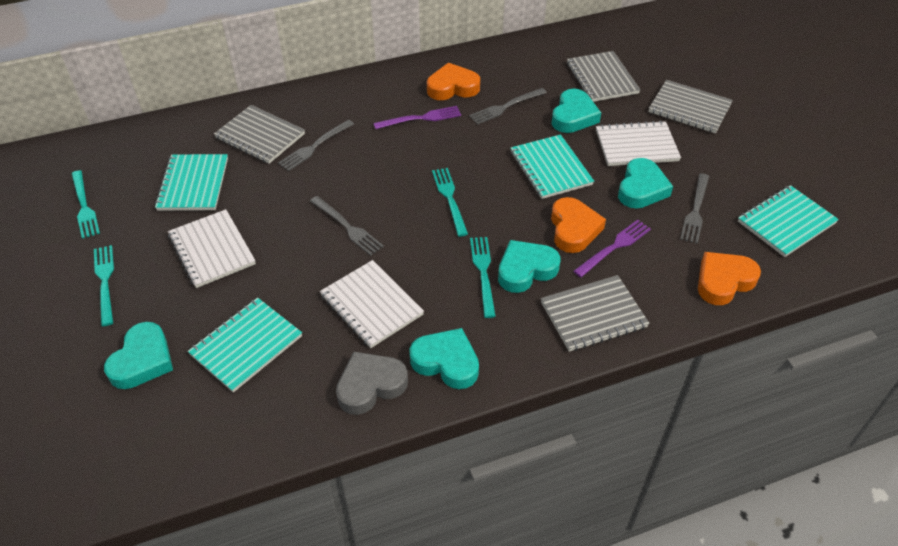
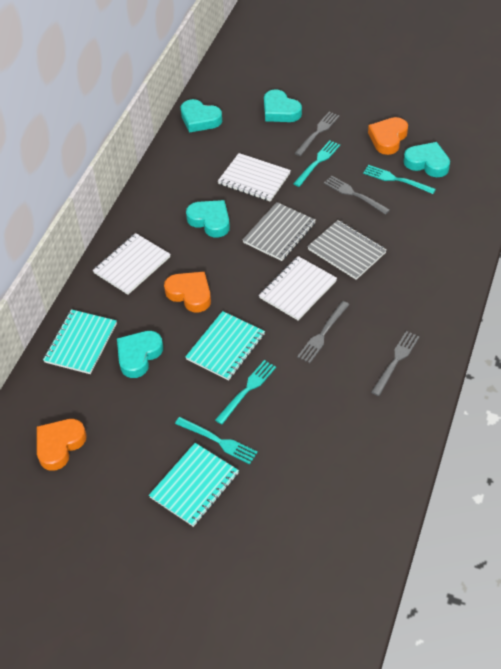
grey heart: 1 -> 0
grey notebook: 4 -> 2
purple fork: 2 -> 0
turquoise notebook: 4 -> 3

